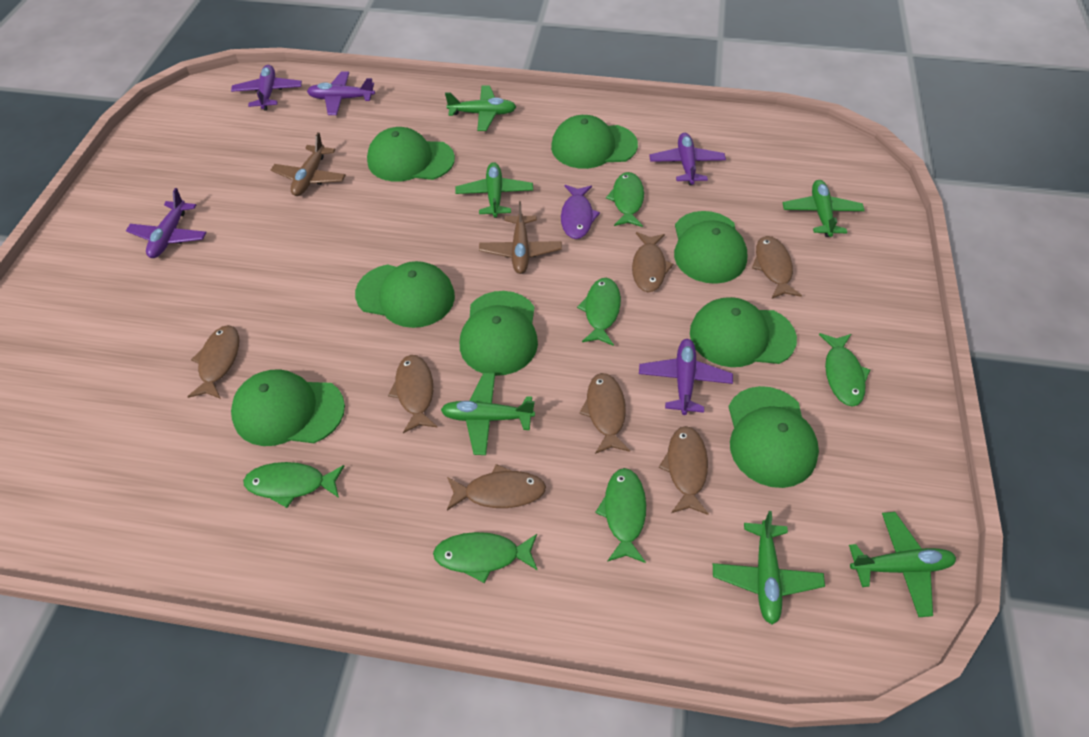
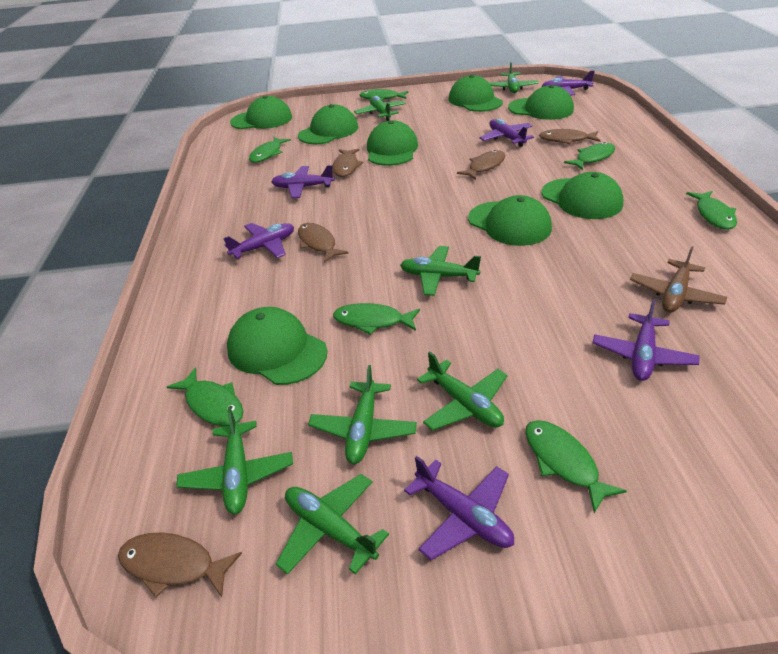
brown fish: 7 -> 5
brown plane: 2 -> 1
green fish: 6 -> 7
green plane: 6 -> 7
purple fish: 1 -> 0
purple plane: 5 -> 6

